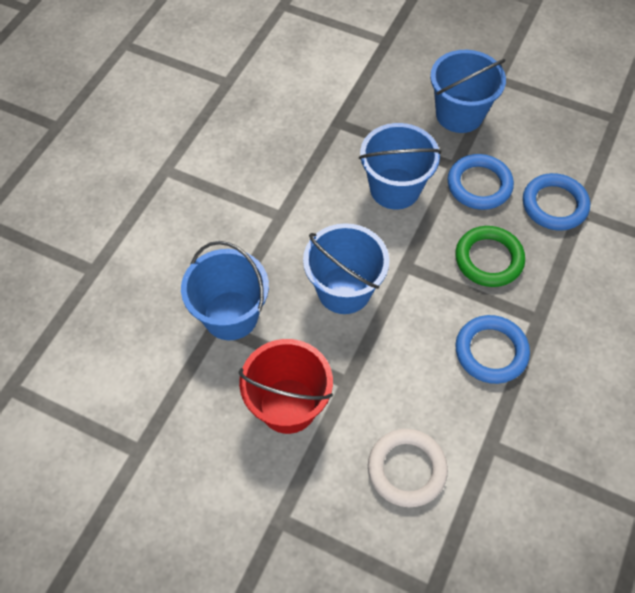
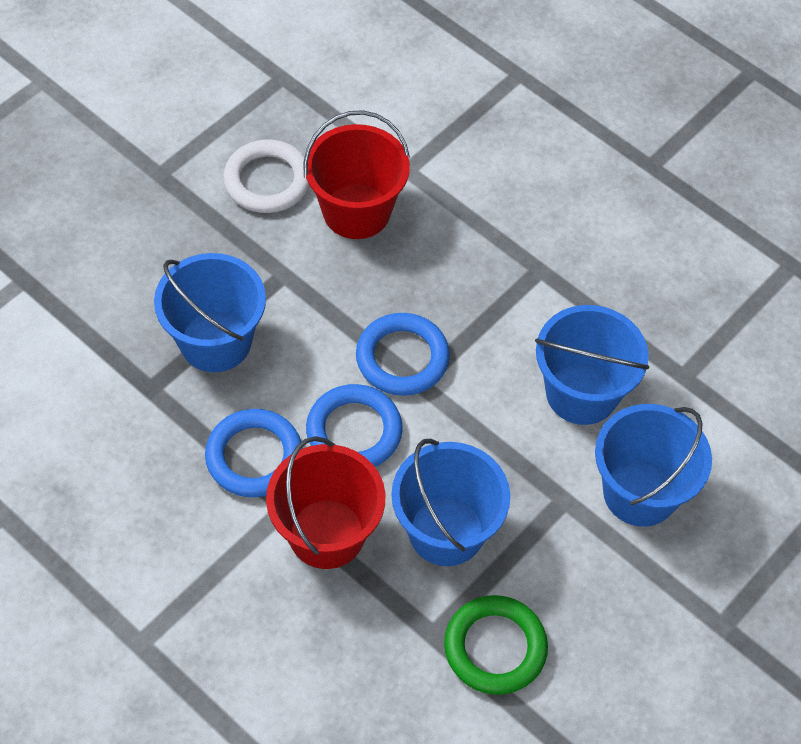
red bucket: 1 -> 2

